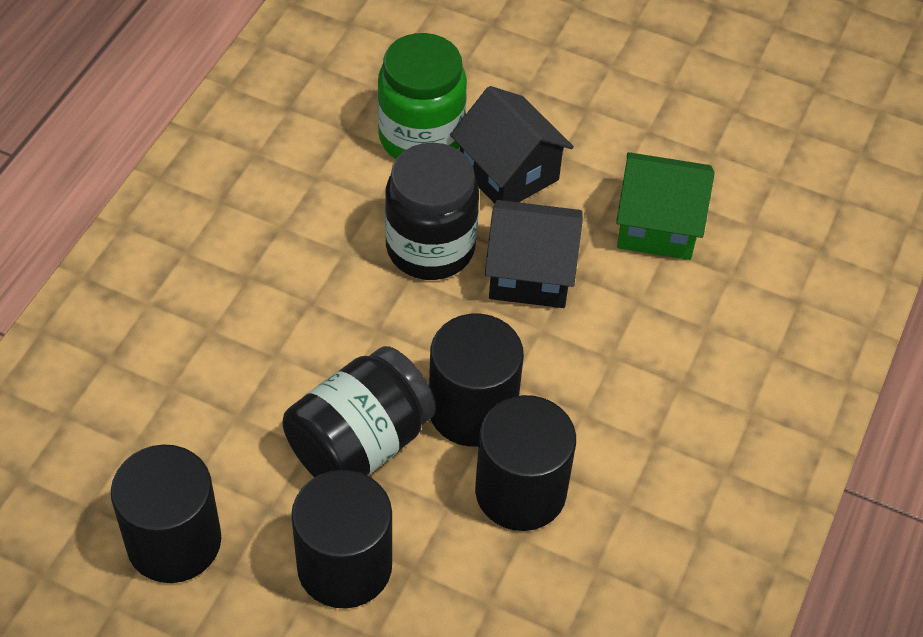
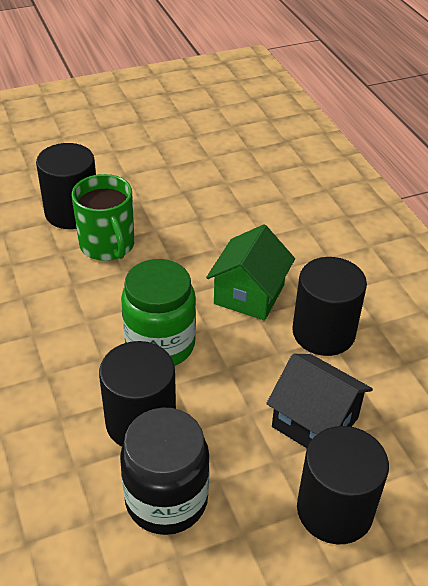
black house: 2 -> 1
black jar: 2 -> 1
green mug: 0 -> 1

